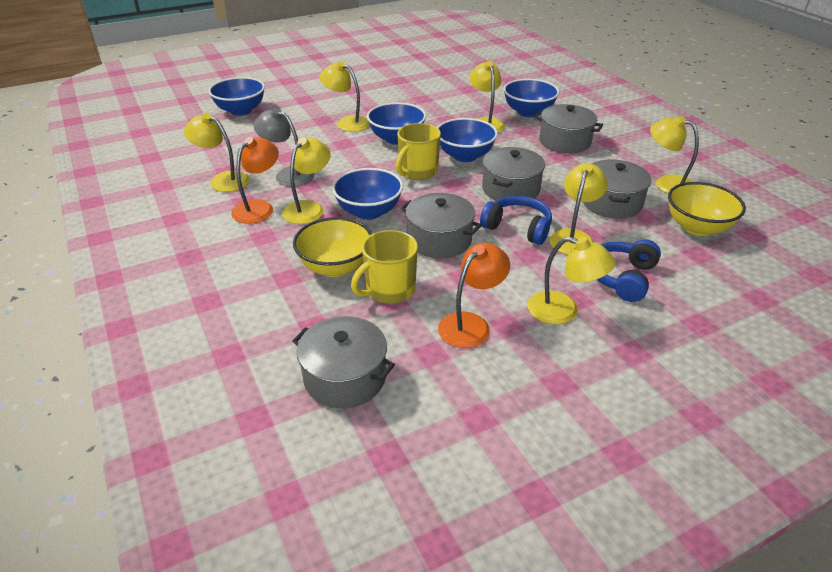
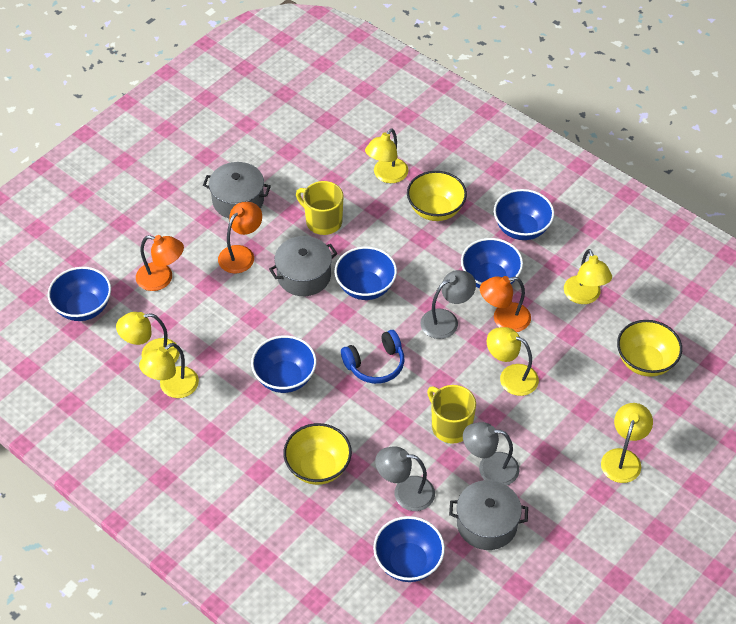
blue bowl: 5 -> 6
blue headphones: 2 -> 1
grey lamp: 1 -> 3
grey pot: 5 -> 3
orange lamp: 2 -> 3
yellow bowl: 2 -> 3
yellow lamp: 7 -> 6

